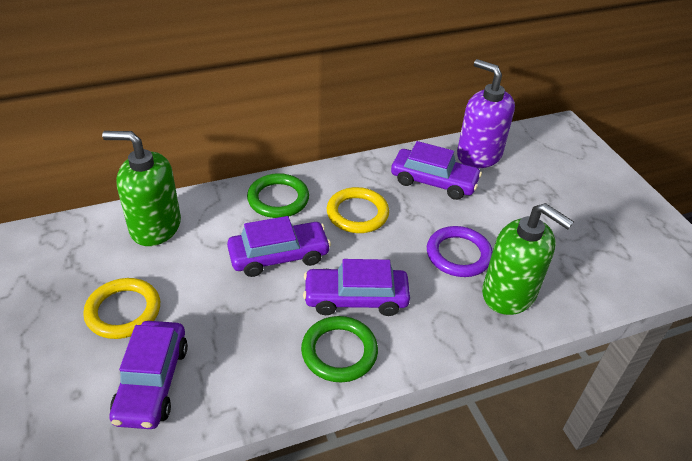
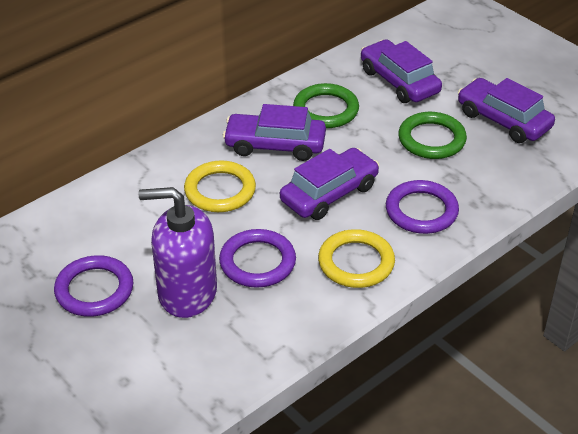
green soap dispenser: 2 -> 0
purple ring: 1 -> 3

